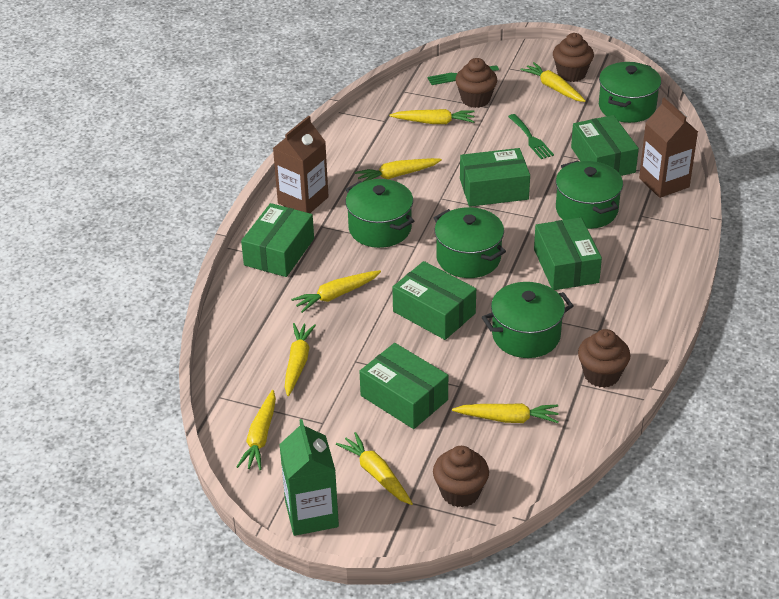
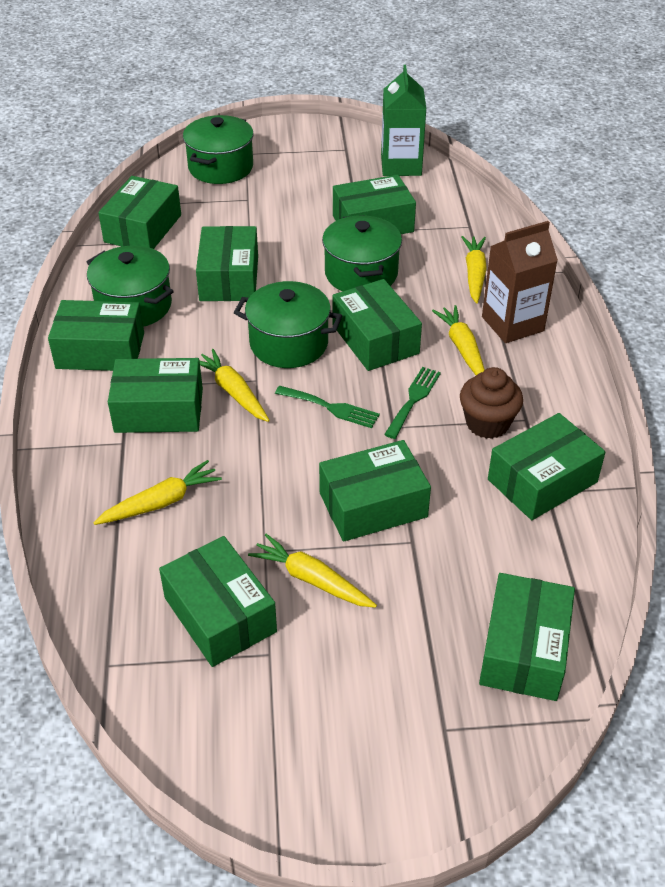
brown carton: 2 -> 1
brown cupcake: 4 -> 1
green box: 6 -> 10
green pot: 5 -> 4
yellow carrot: 8 -> 5

